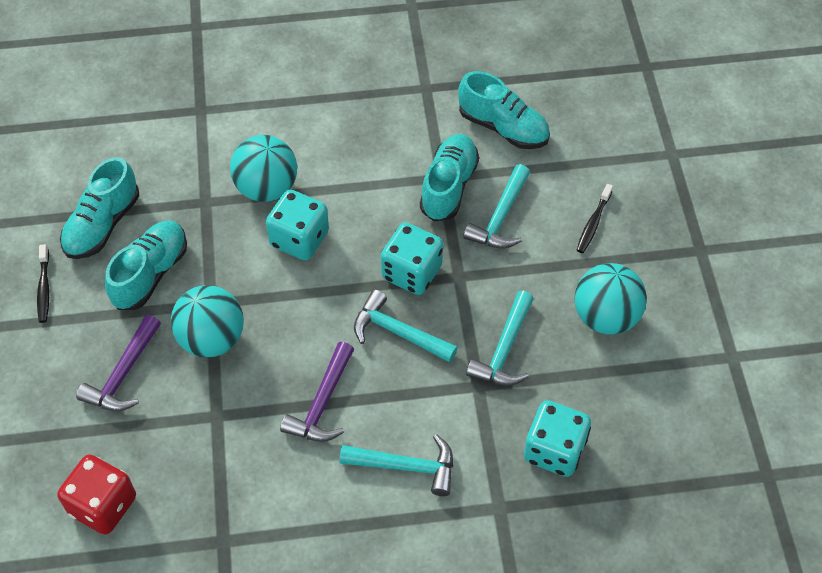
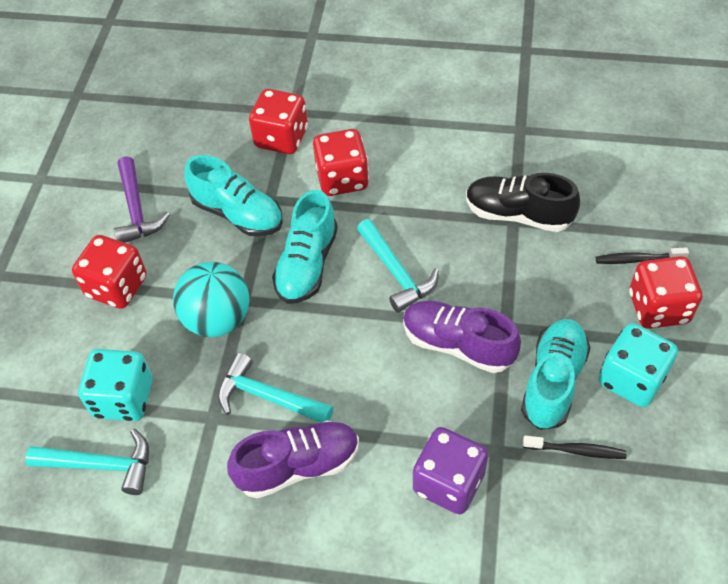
black shoe: 0 -> 1
purple dice: 0 -> 1
purple hammer: 2 -> 1
purple shoe: 0 -> 2
red dice: 1 -> 4
turquoise ball: 3 -> 1
turquoise dice: 3 -> 2
turquoise hammer: 4 -> 3
turquoise shoe: 4 -> 3

